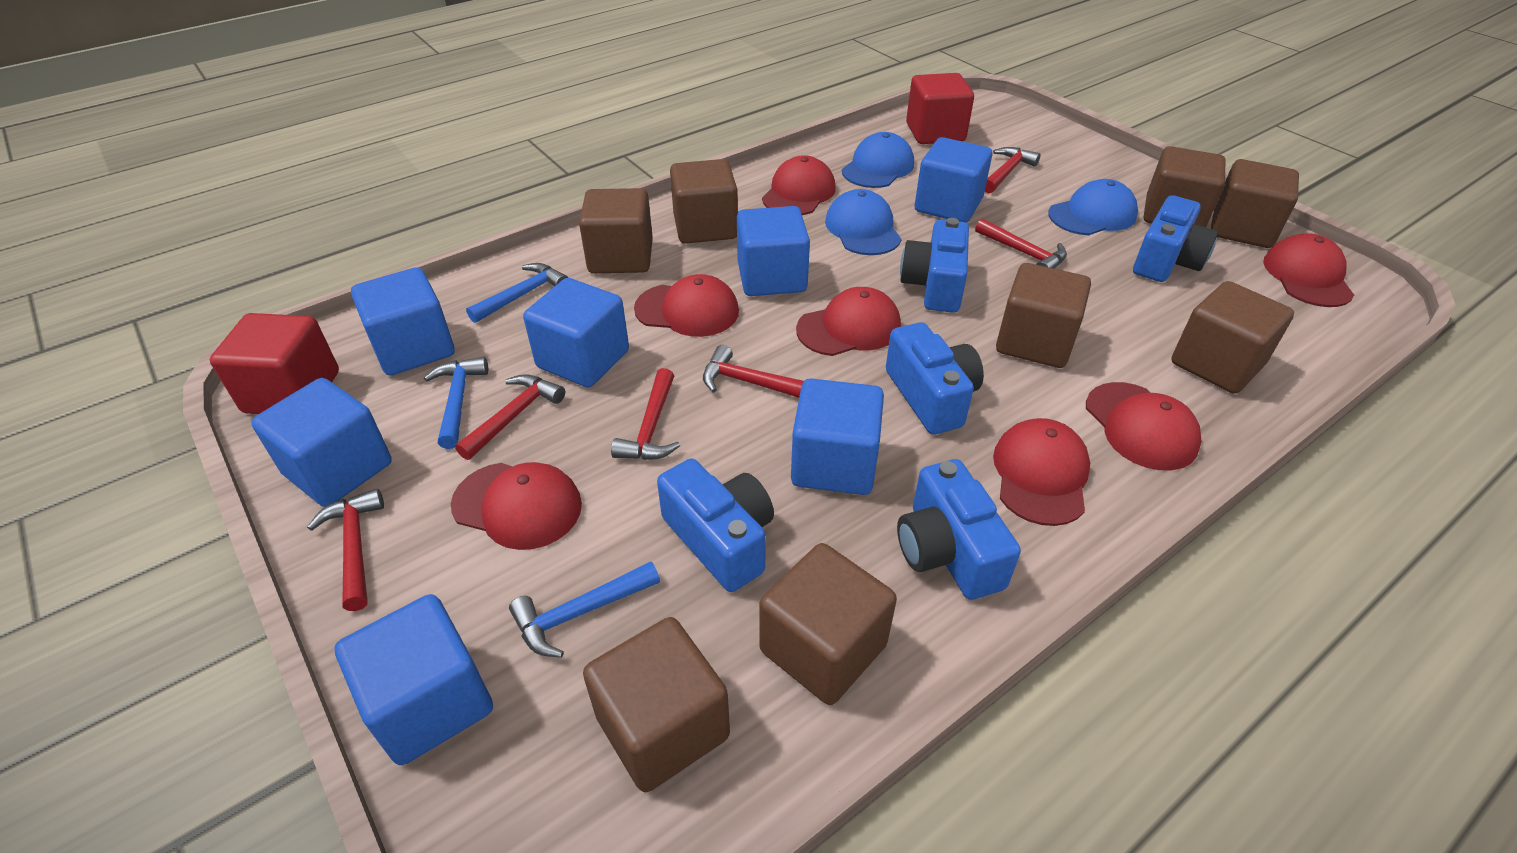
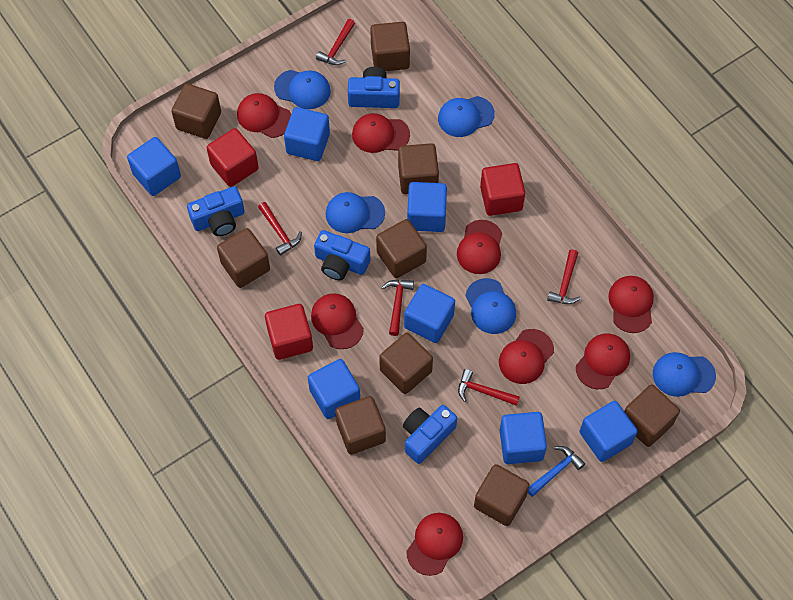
blue camera: 5 -> 4
blue cap: 3 -> 5
blue hammer: 3 -> 1
brown cube: 8 -> 9
red cap: 7 -> 8
red cube: 2 -> 3
red hammer: 6 -> 5

